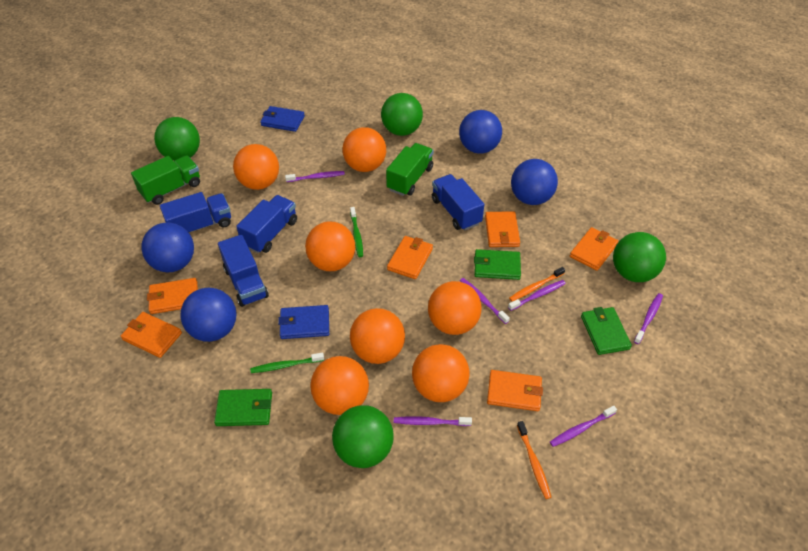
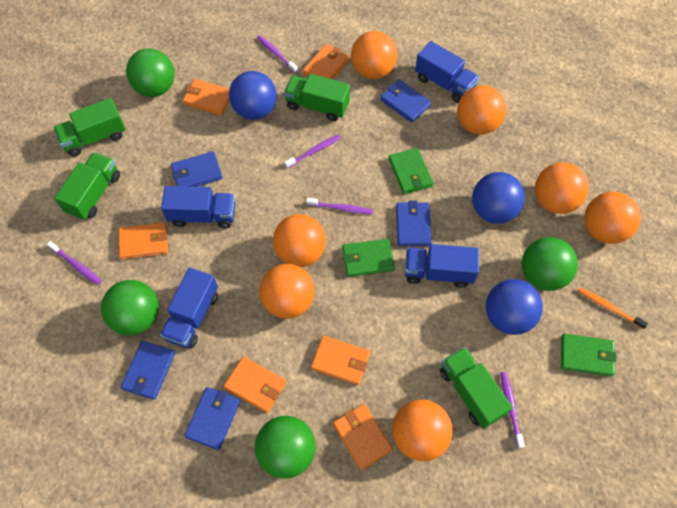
blue ball: 4 -> 3
blue wallet: 2 -> 5
green toothbrush: 2 -> 0
green truck: 2 -> 4
orange toothbrush: 2 -> 1
purple toothbrush: 6 -> 5

